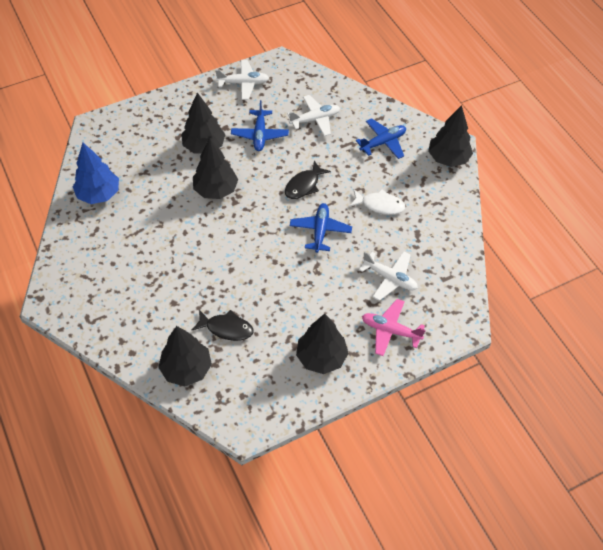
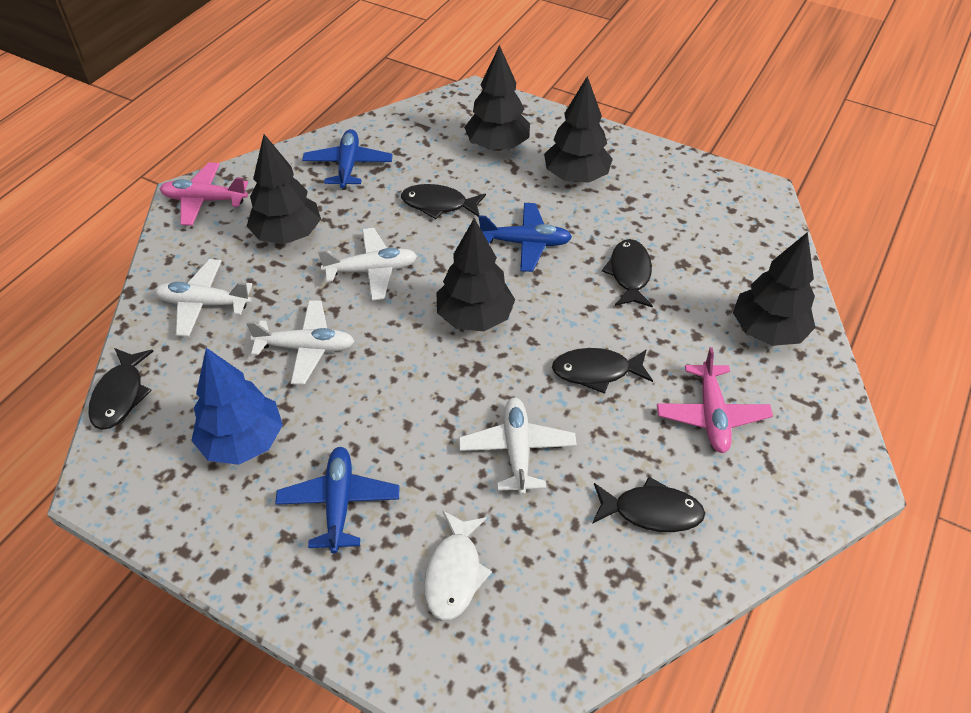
black fish: 2 -> 5
pink plane: 1 -> 2
white plane: 3 -> 4

